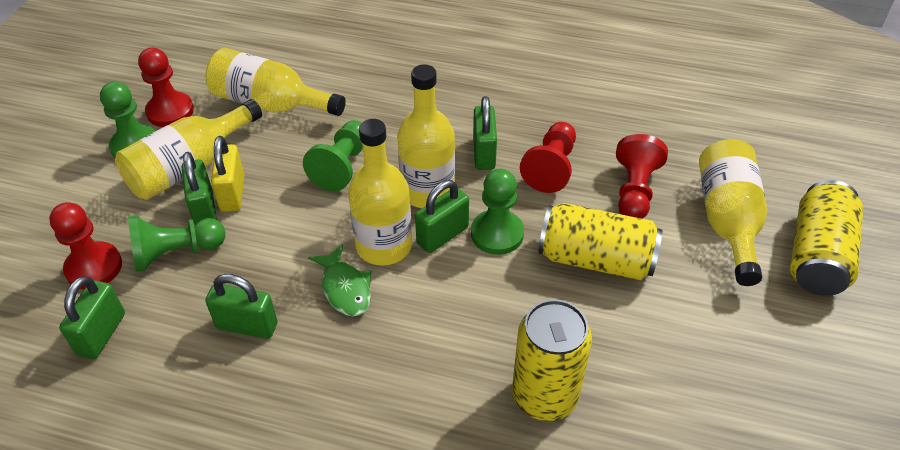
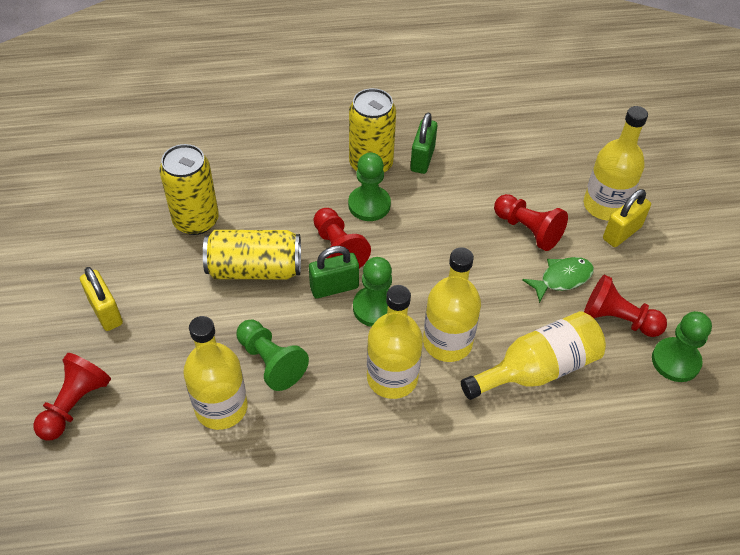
green padlock: 5 -> 2
yellow padlock: 1 -> 2

